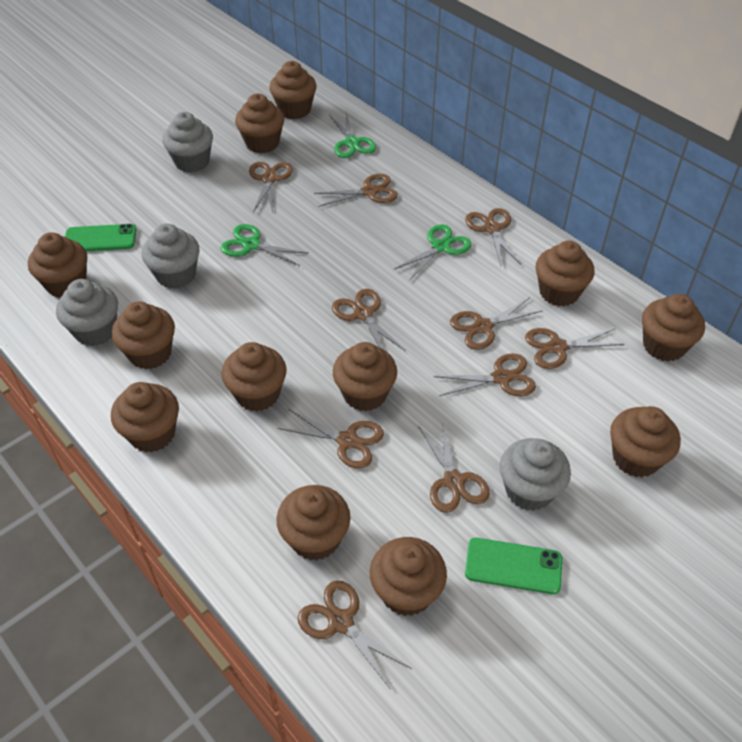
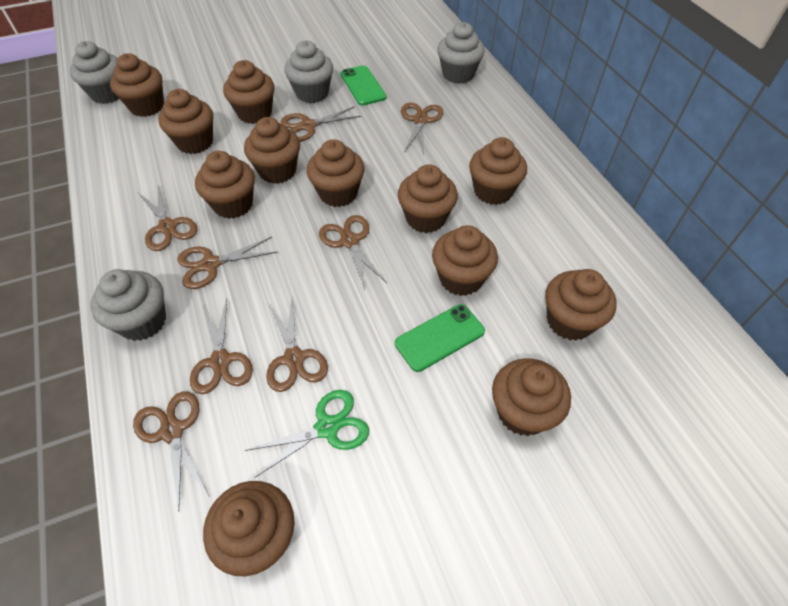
brown scissors: 10 -> 8
green scissors: 3 -> 1

